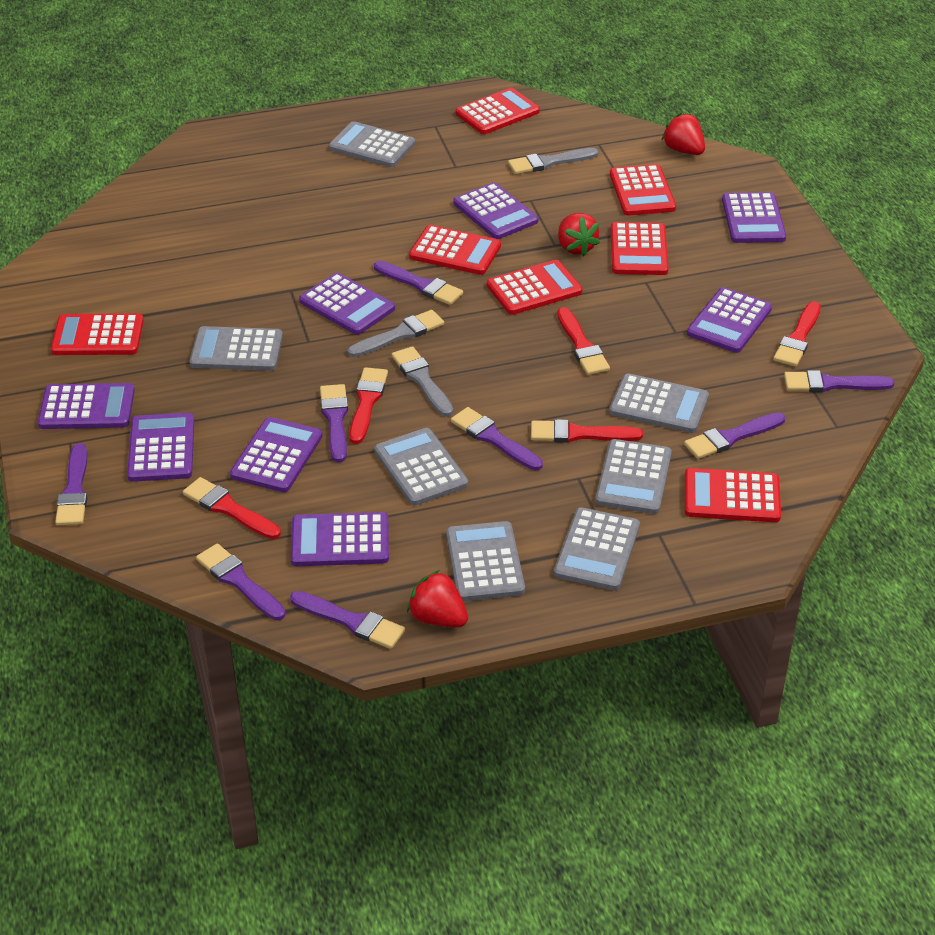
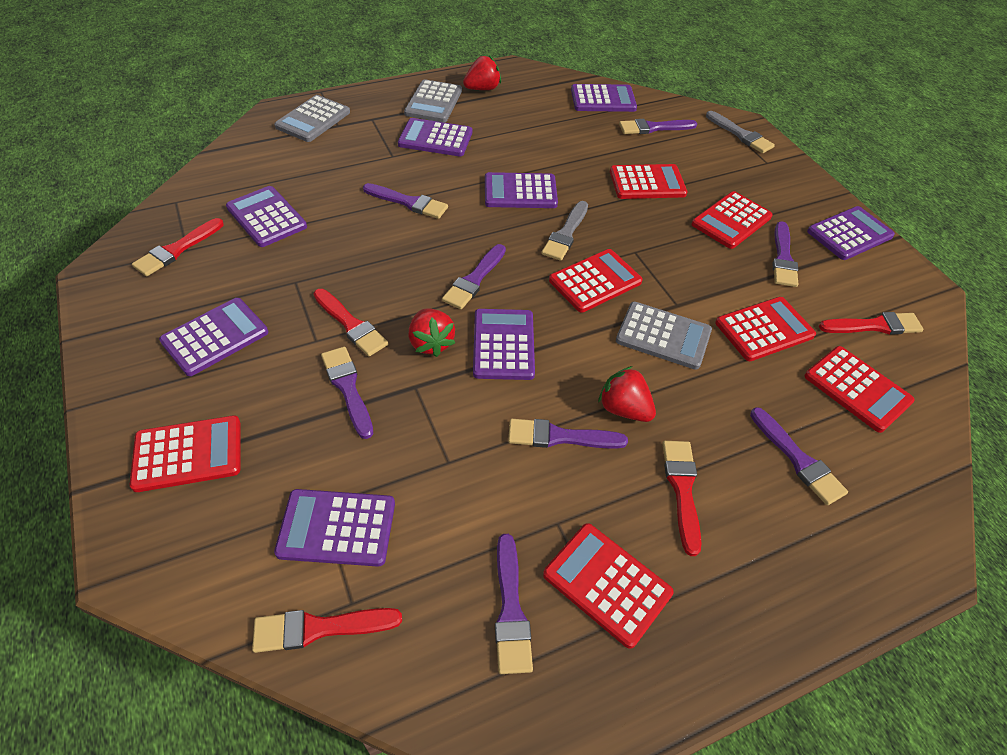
grey brush: 3 -> 2
grey calculator: 7 -> 3

